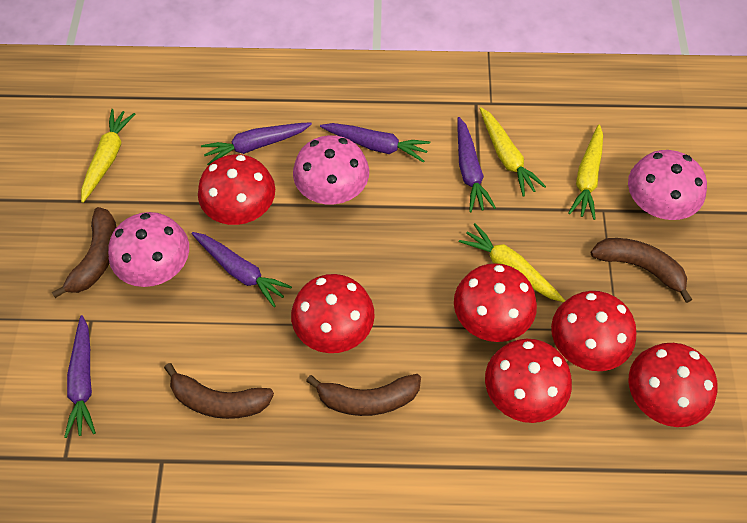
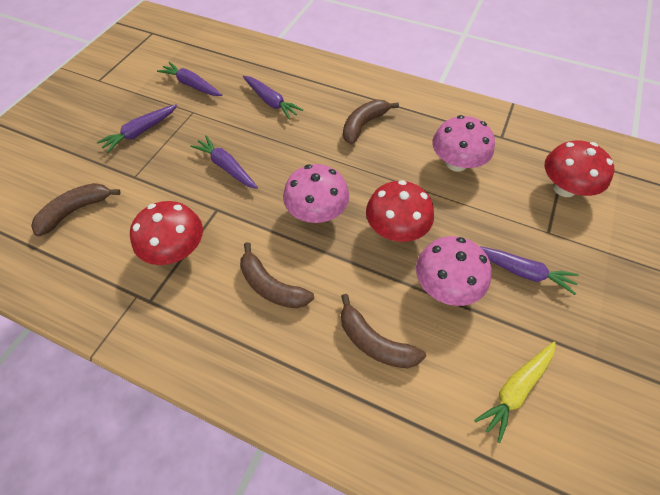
red mushroom: 6 -> 3
yellow carrot: 4 -> 1

